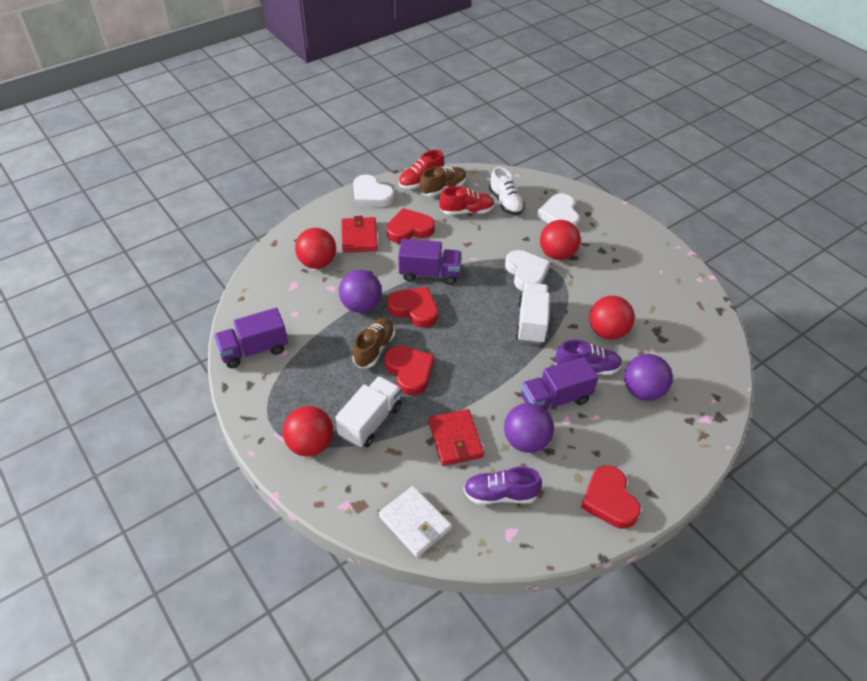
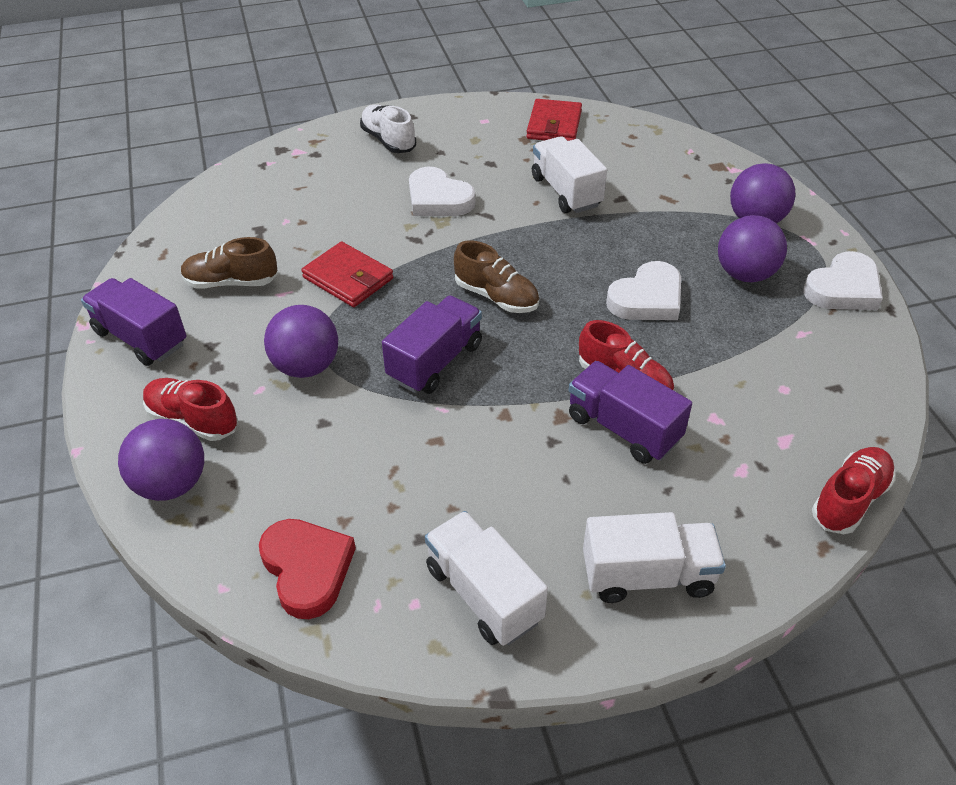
purple ball: 3 -> 4
purple shoe: 2 -> 0
red ball: 4 -> 0
red heart: 4 -> 1
red shoe: 2 -> 3
white truck: 2 -> 3
white wallet: 1 -> 0

